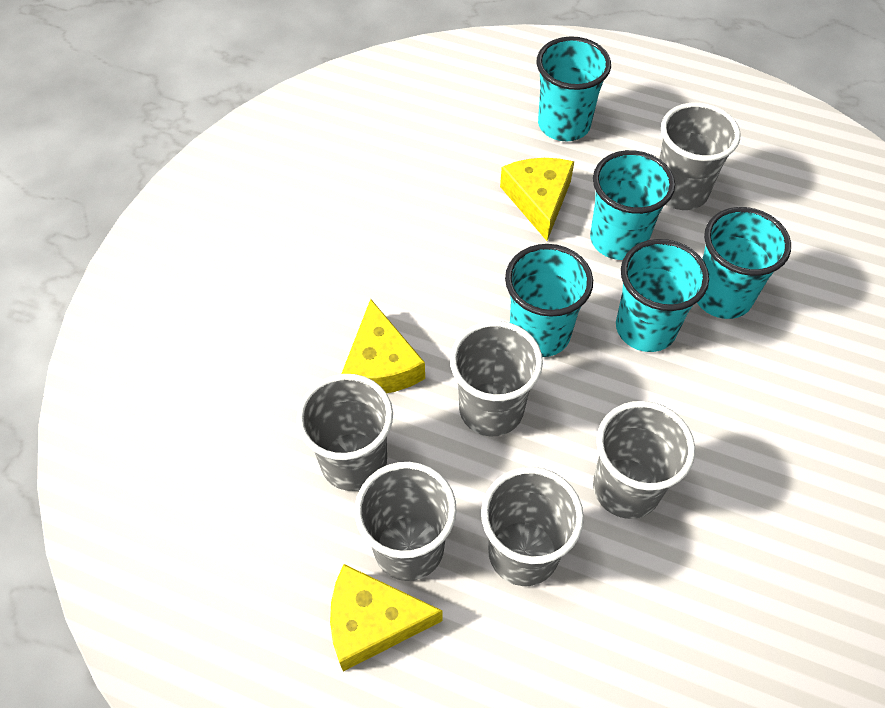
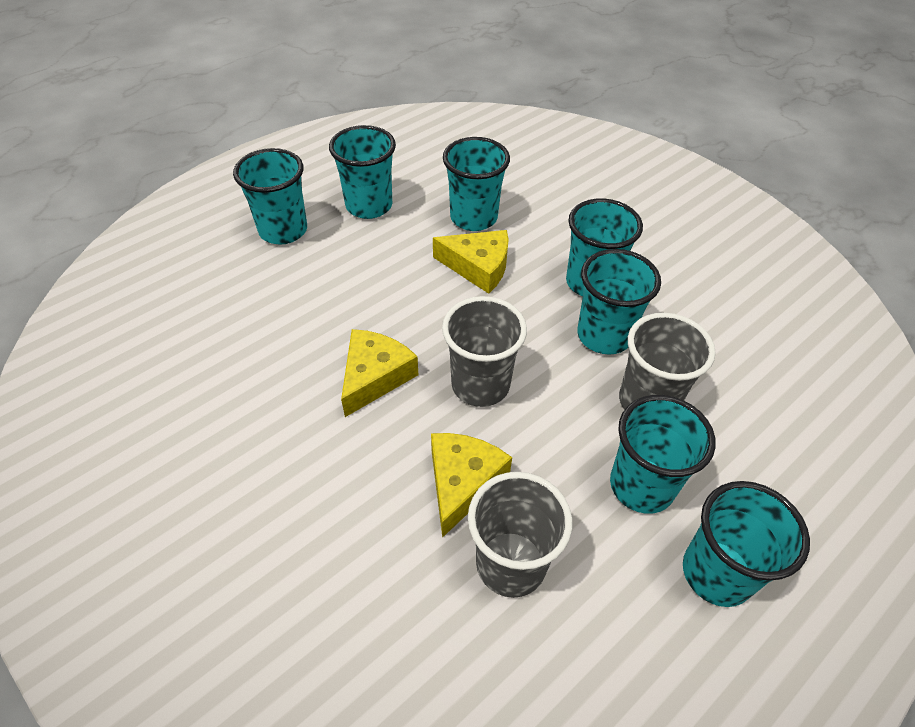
grey cup: 6 -> 3
turquoise cup: 5 -> 7

